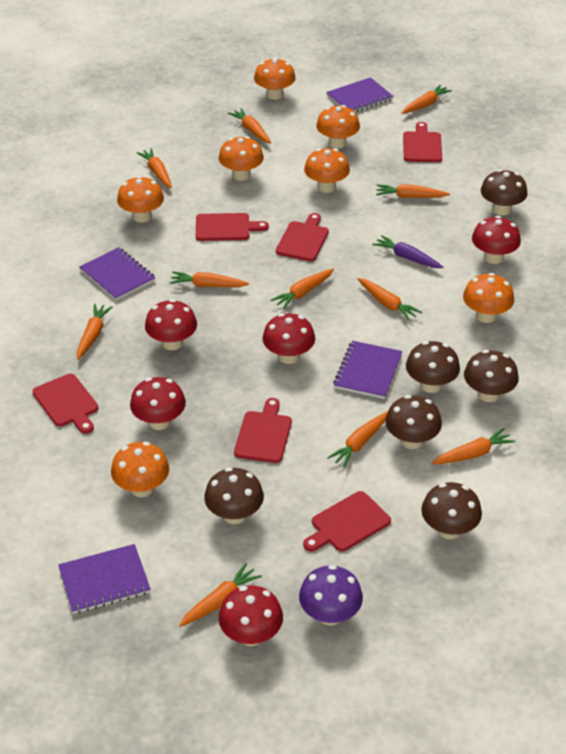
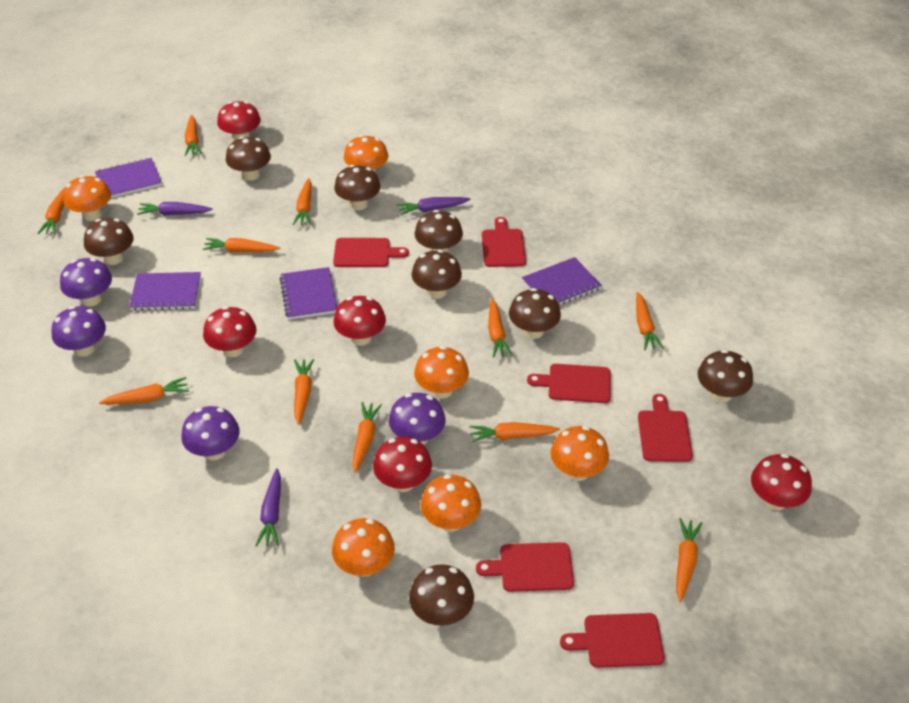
brown mushroom: 6 -> 8
orange mushroom: 7 -> 6
purple carrot: 1 -> 3
purple mushroom: 1 -> 4

